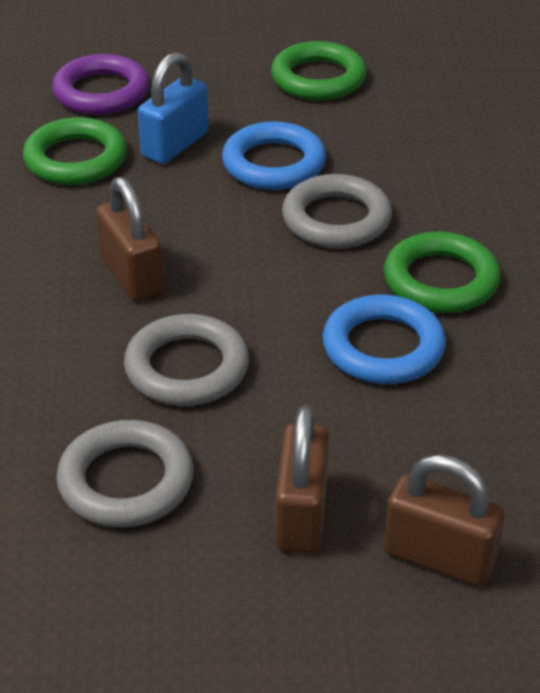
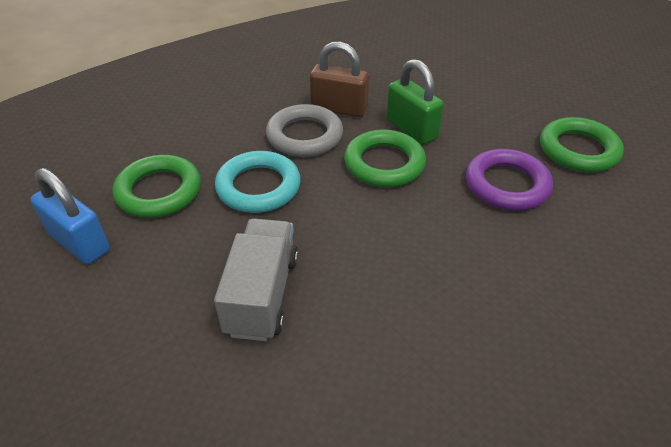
blue ring: 2 -> 0
brown padlock: 3 -> 1
green padlock: 0 -> 1
grey ring: 3 -> 1
grey truck: 0 -> 1
turquoise ring: 0 -> 1

